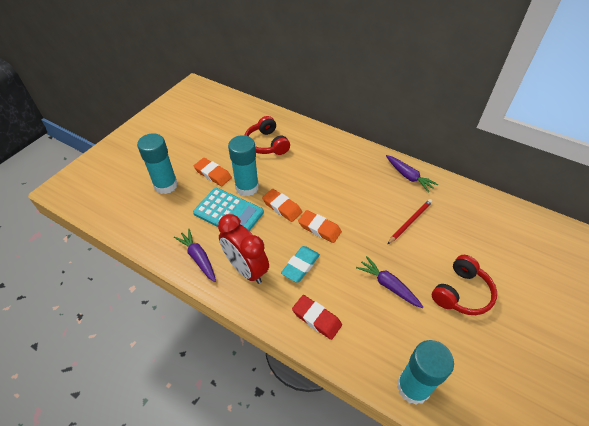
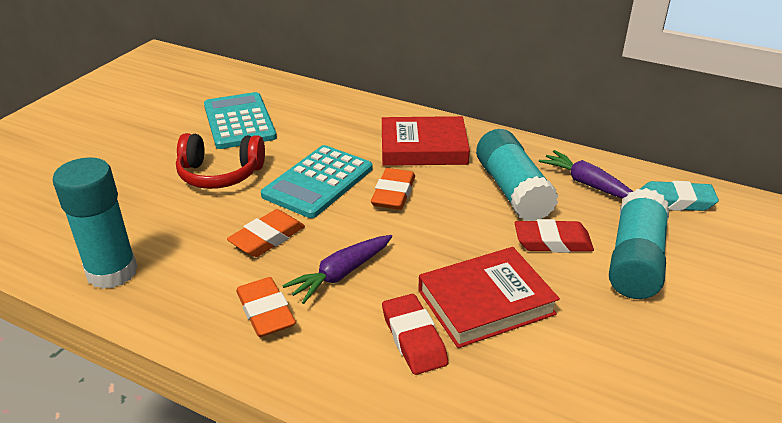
purple carrot: 3 -> 2
red book: 0 -> 2
red clock: 1 -> 0
red eraser: 1 -> 2
red headphones: 2 -> 1
red pencil: 1 -> 0
turquoise calculator: 1 -> 2

